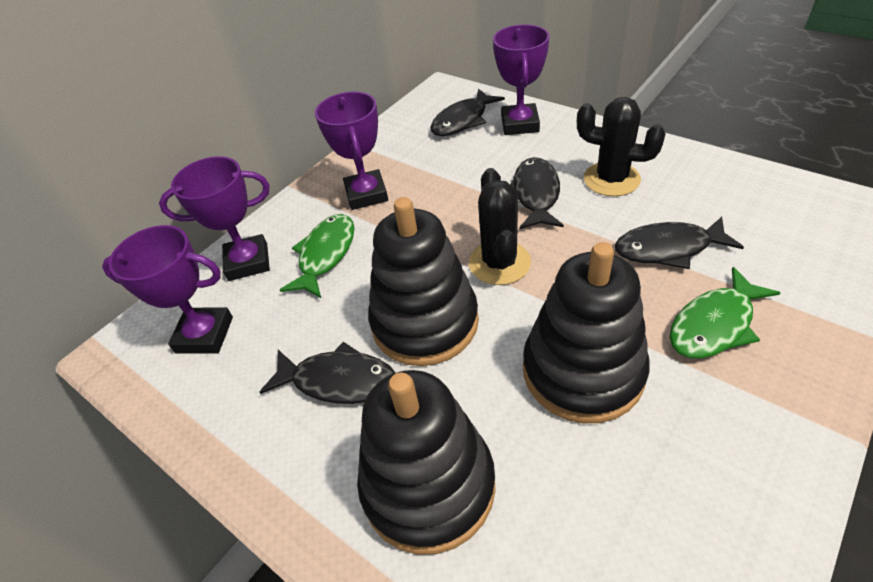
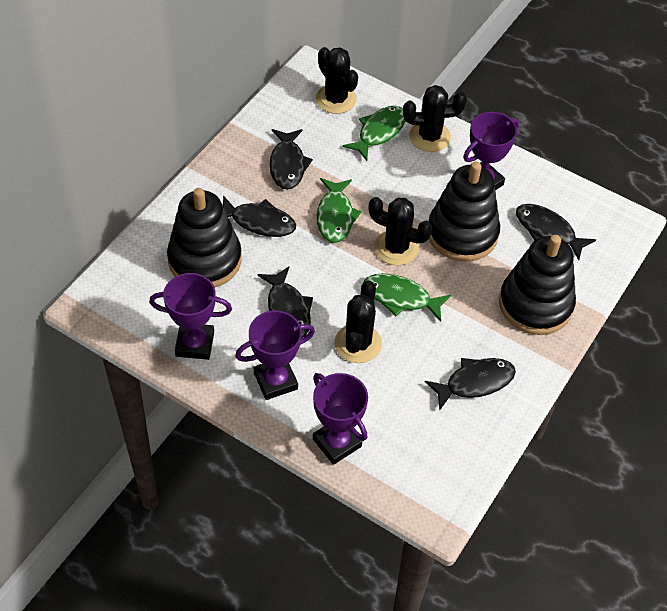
black cactus: 2 -> 4
black fish: 4 -> 5
green fish: 2 -> 3

